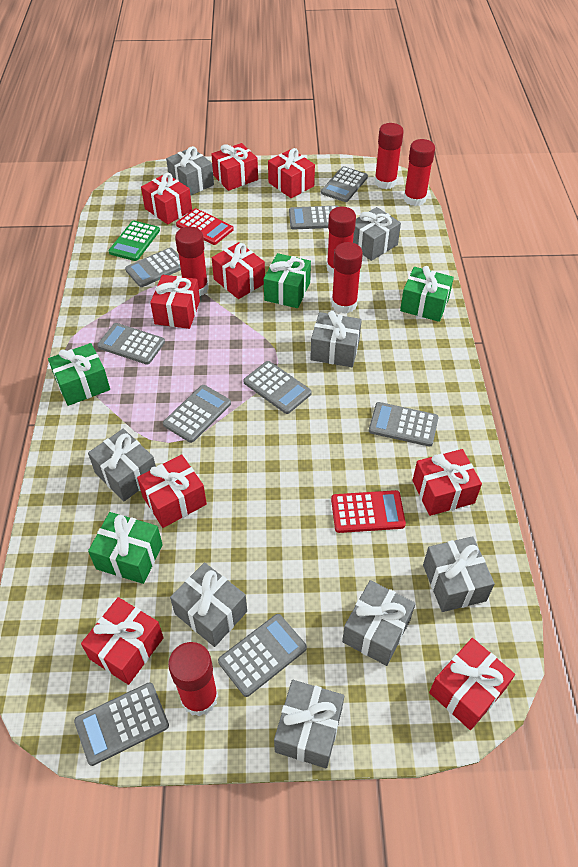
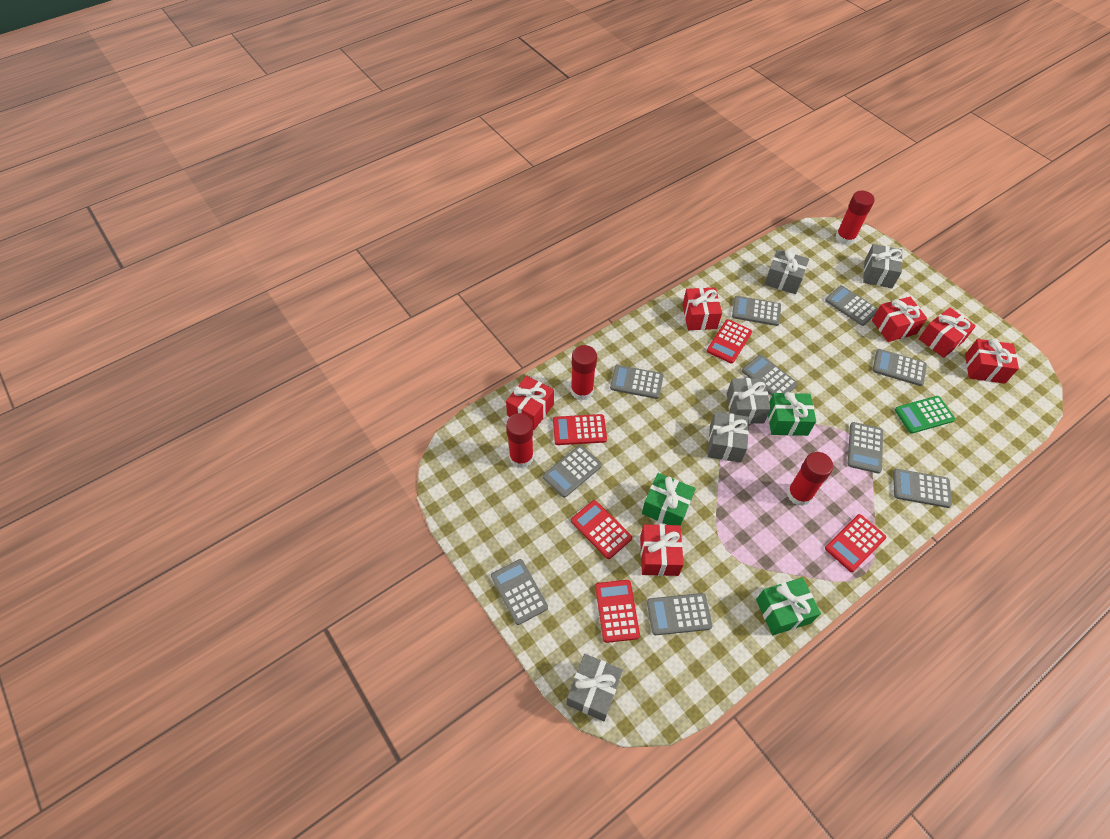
green gift: 4 -> 3
grey calculator: 9 -> 10
grey gift: 8 -> 5
red calculator: 2 -> 5
red gift: 9 -> 6
red glue stick: 6 -> 4

